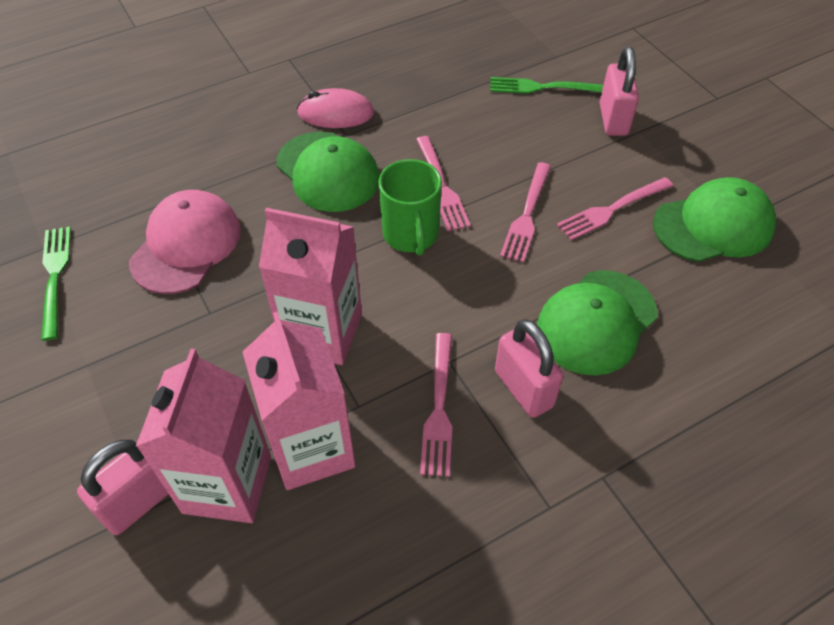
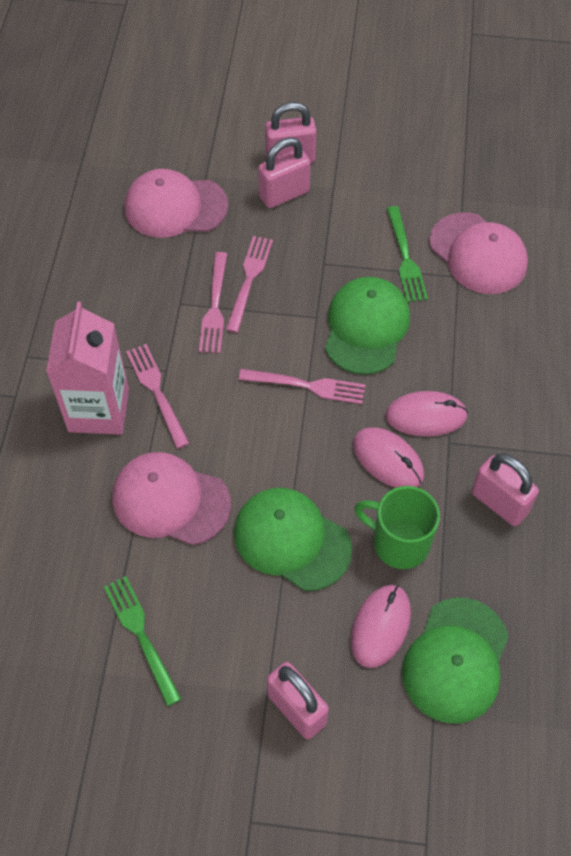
pink cap: 1 -> 3
pink carton: 3 -> 1
pink mouse: 1 -> 3
pink padlock: 3 -> 4

